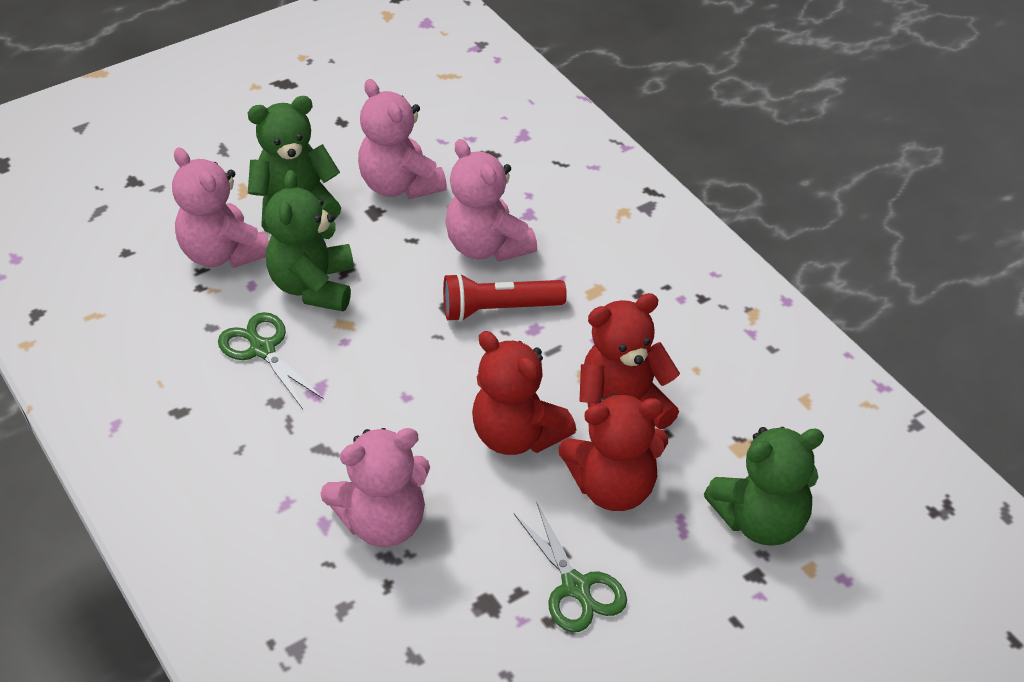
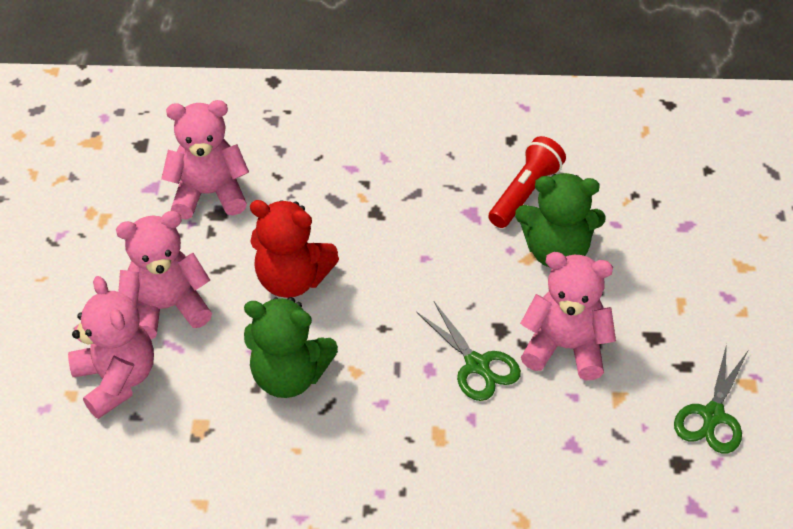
green teddy bear: 3 -> 2
red teddy bear: 3 -> 1

